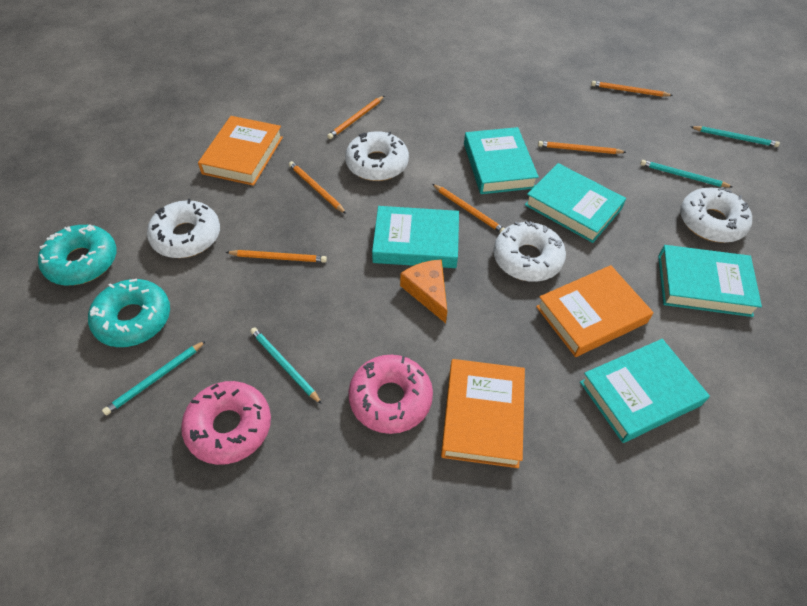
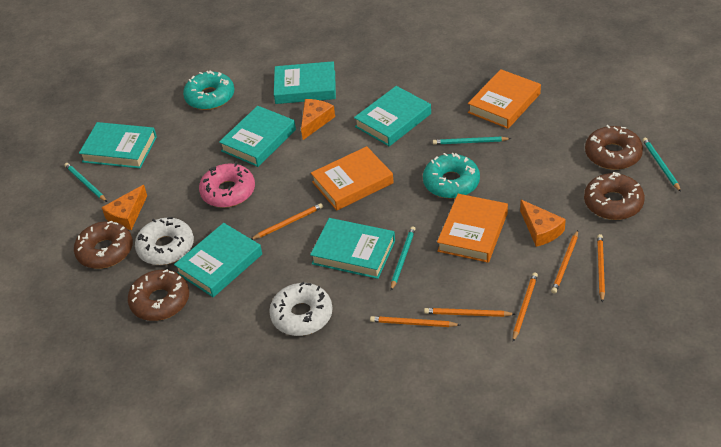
brown donut: 0 -> 4
orange cheese: 1 -> 3
pink donut: 2 -> 1
turquoise book: 5 -> 6
white donut: 4 -> 2

